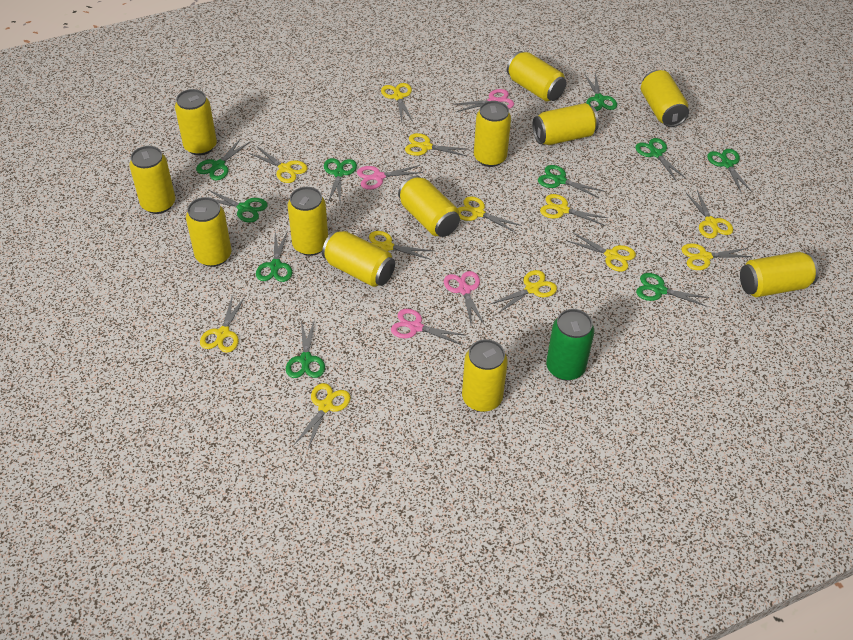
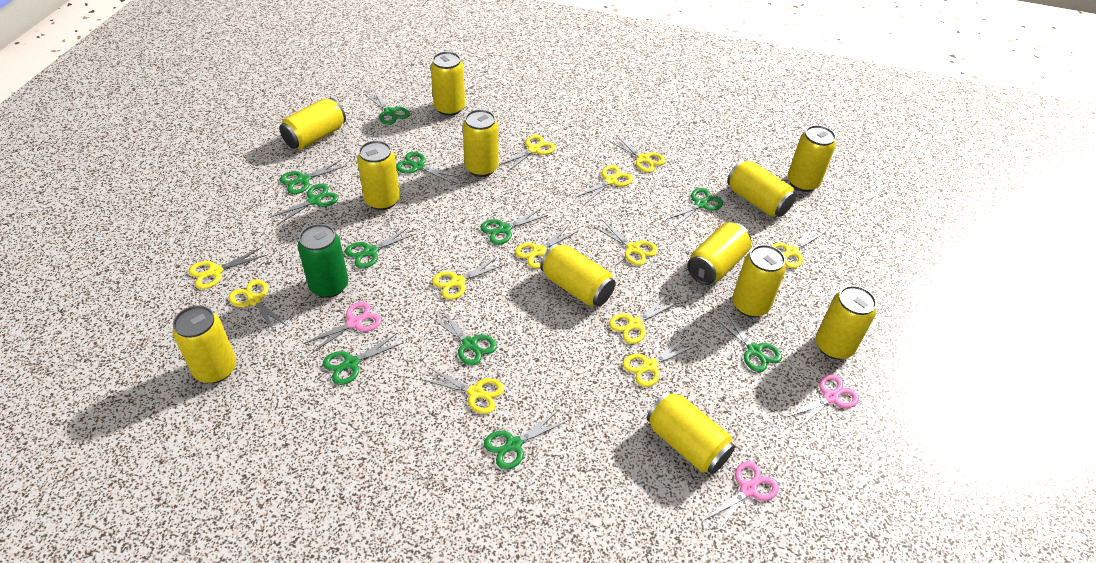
green scissors: 10 -> 11
pink scissors: 4 -> 3

